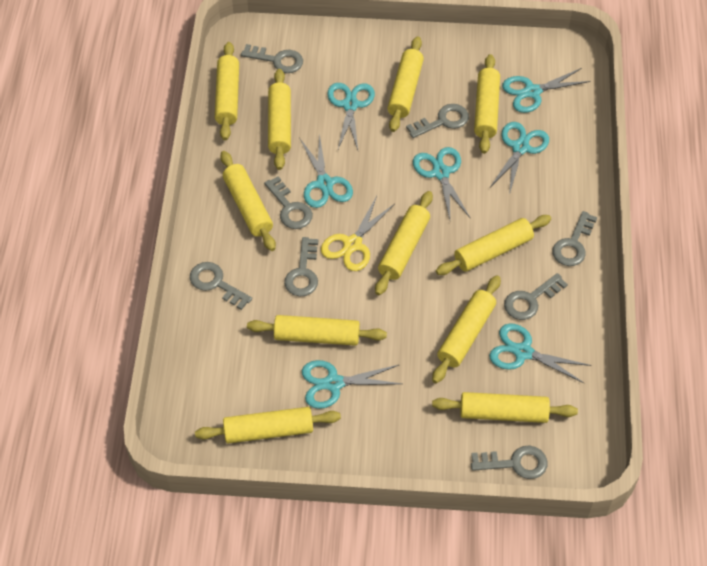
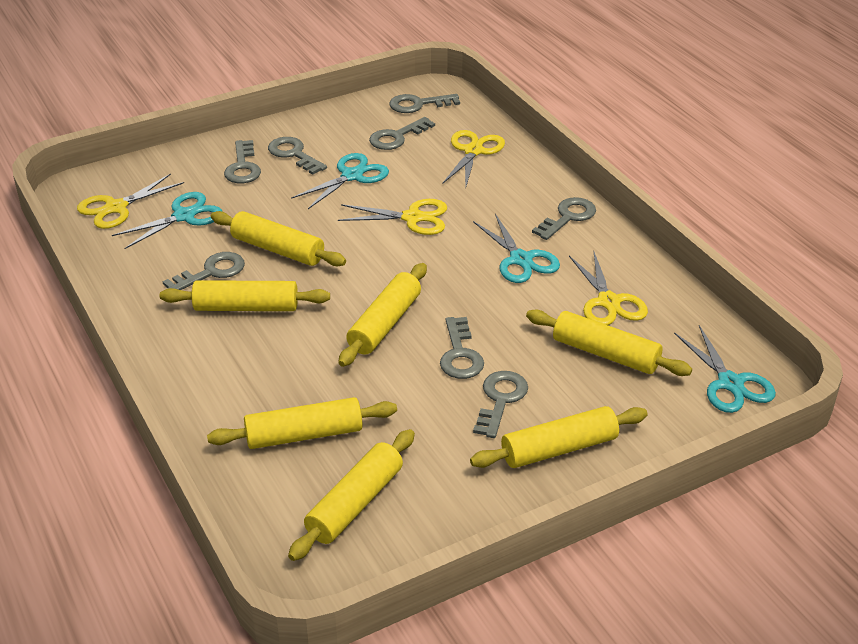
turquoise scissors: 7 -> 4
yellow rolling pin: 11 -> 7
yellow scissors: 1 -> 4

